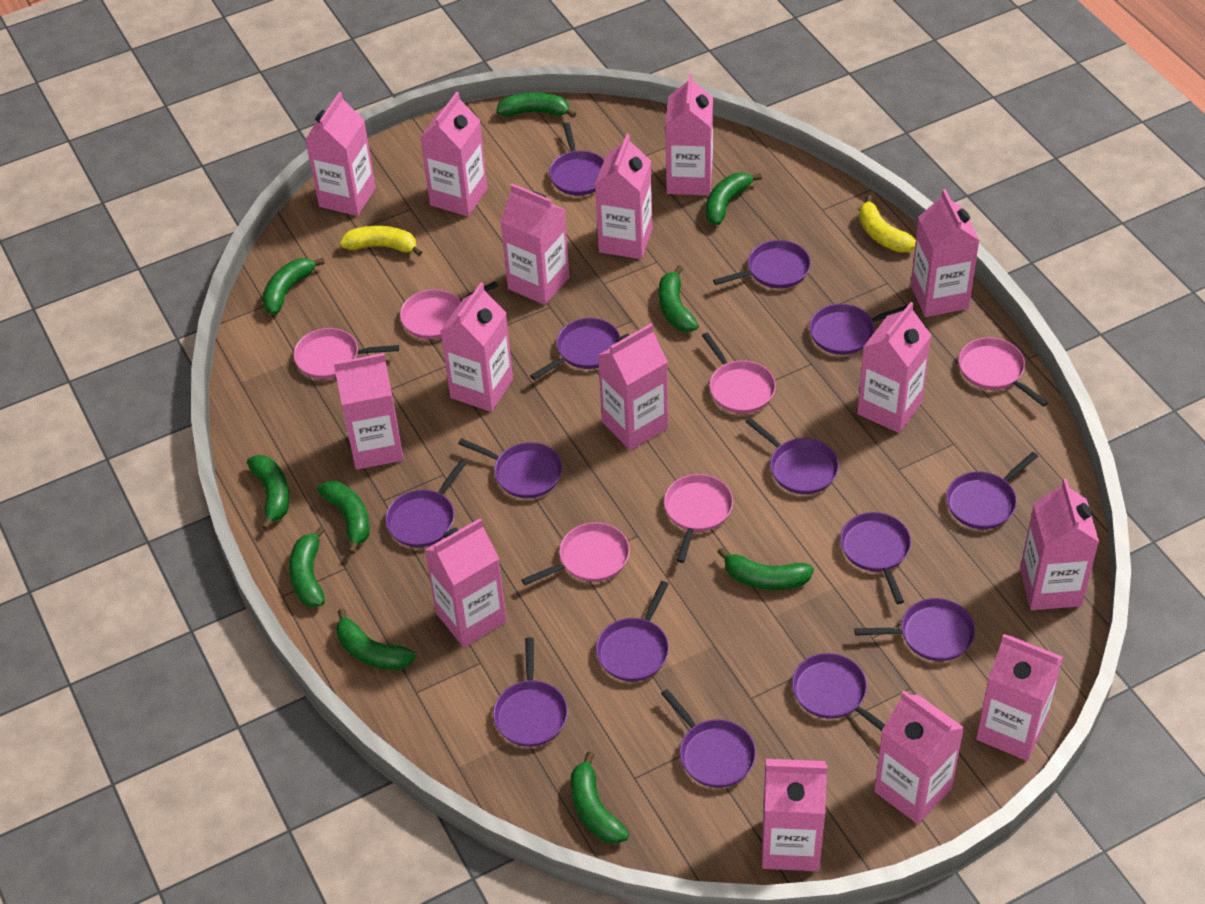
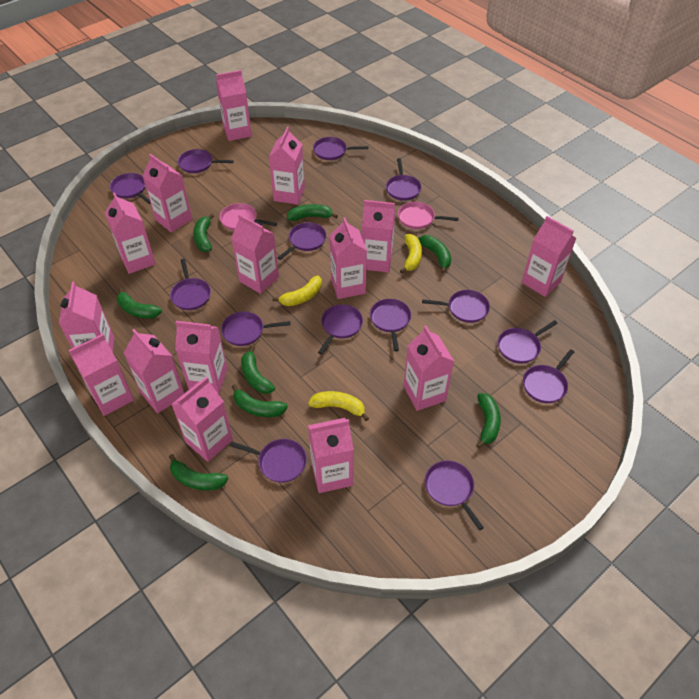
green banana: 10 -> 8
pink pan: 6 -> 2
yellow banana: 2 -> 3

